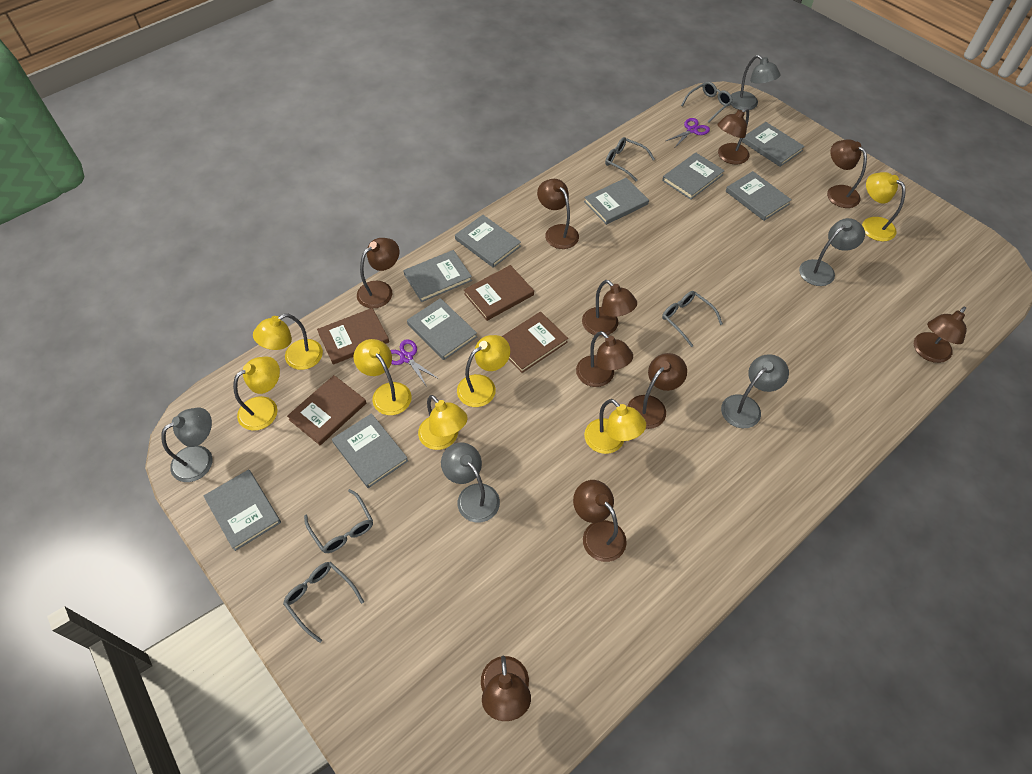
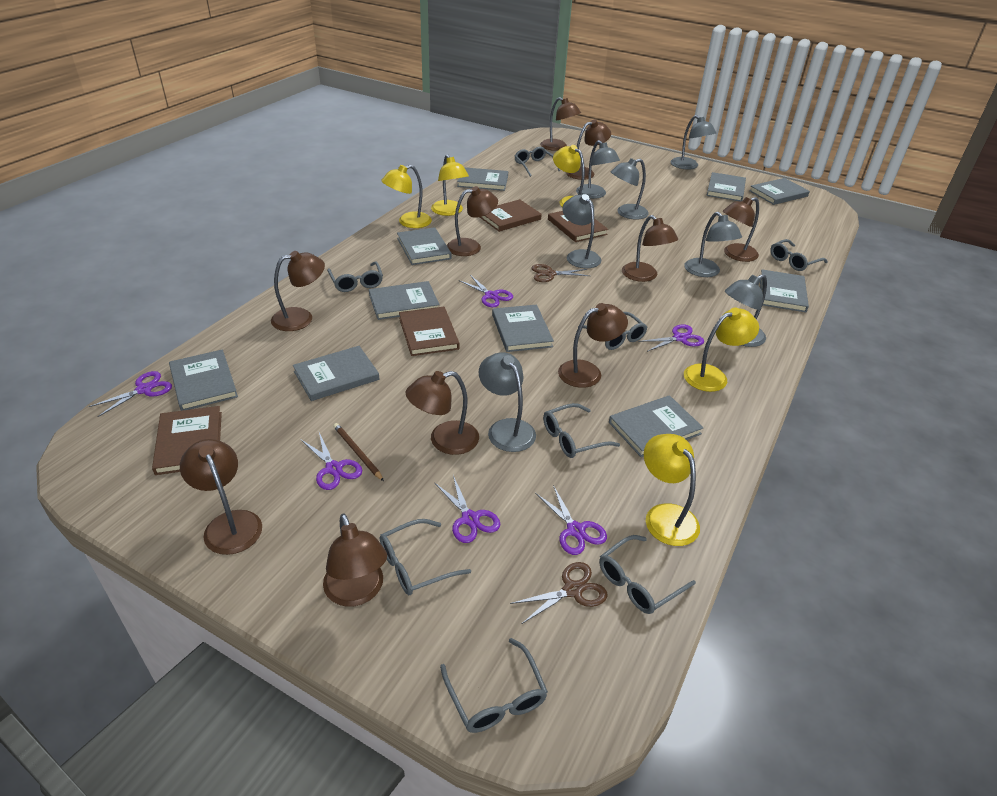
brown pencil: 0 -> 1
brown scissors: 0 -> 2
grey book: 9 -> 10
grey glasses: 5 -> 8
grey lamp: 5 -> 7
purple scissors: 2 -> 6
yellow lamp: 7 -> 5

